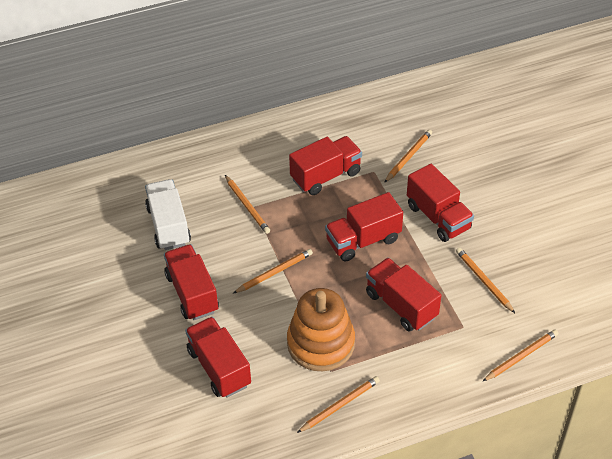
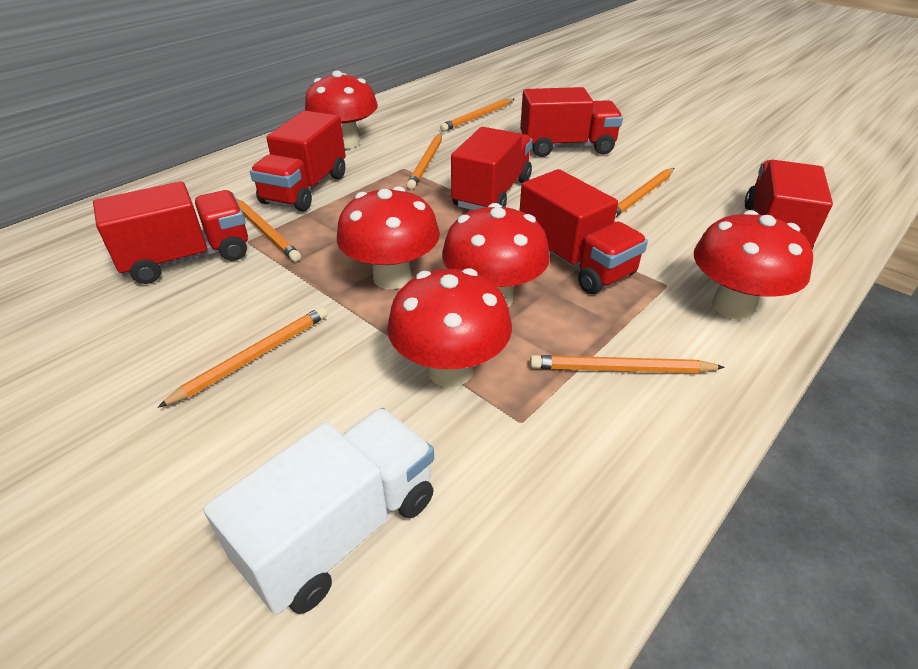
orange stacking toy: 1 -> 0
red mushroom: 0 -> 5

